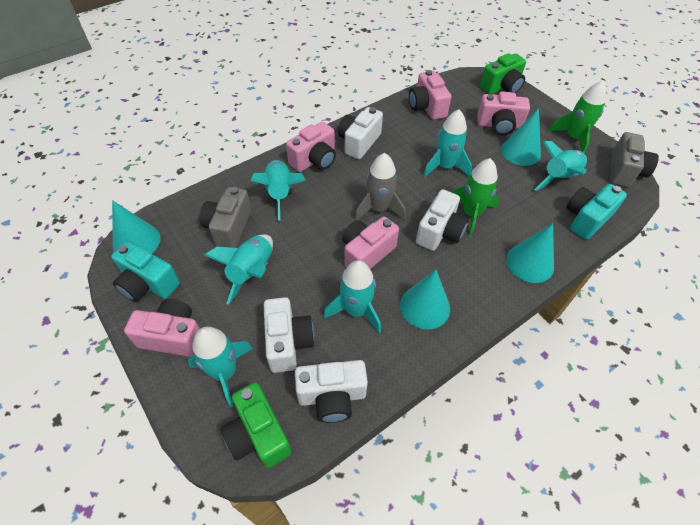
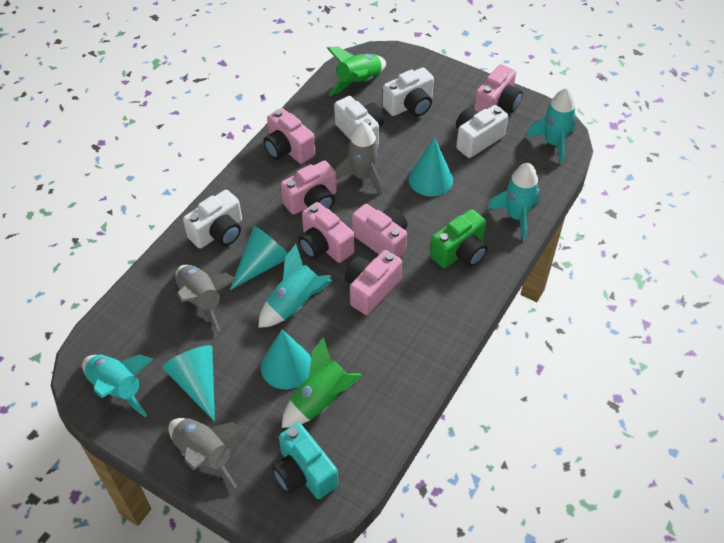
green camera: 2 -> 1
grey camera: 2 -> 0
grey rocket: 1 -> 3
pink camera: 5 -> 6
turquoise camera: 2 -> 1
turquoise rocket: 6 -> 4

